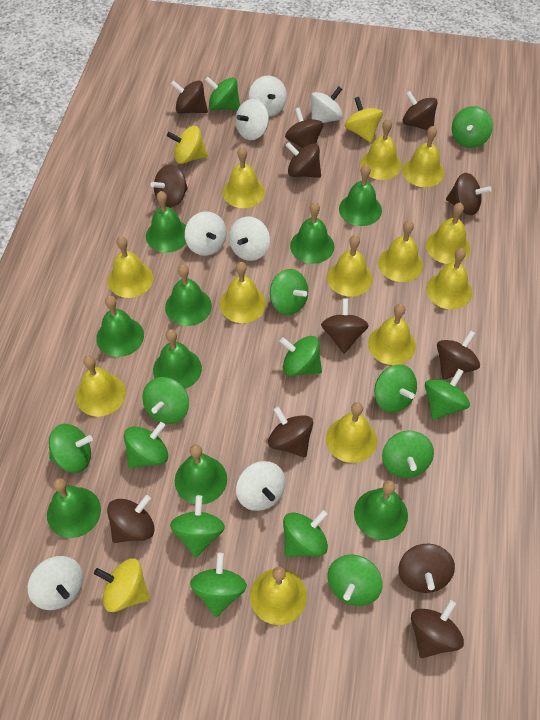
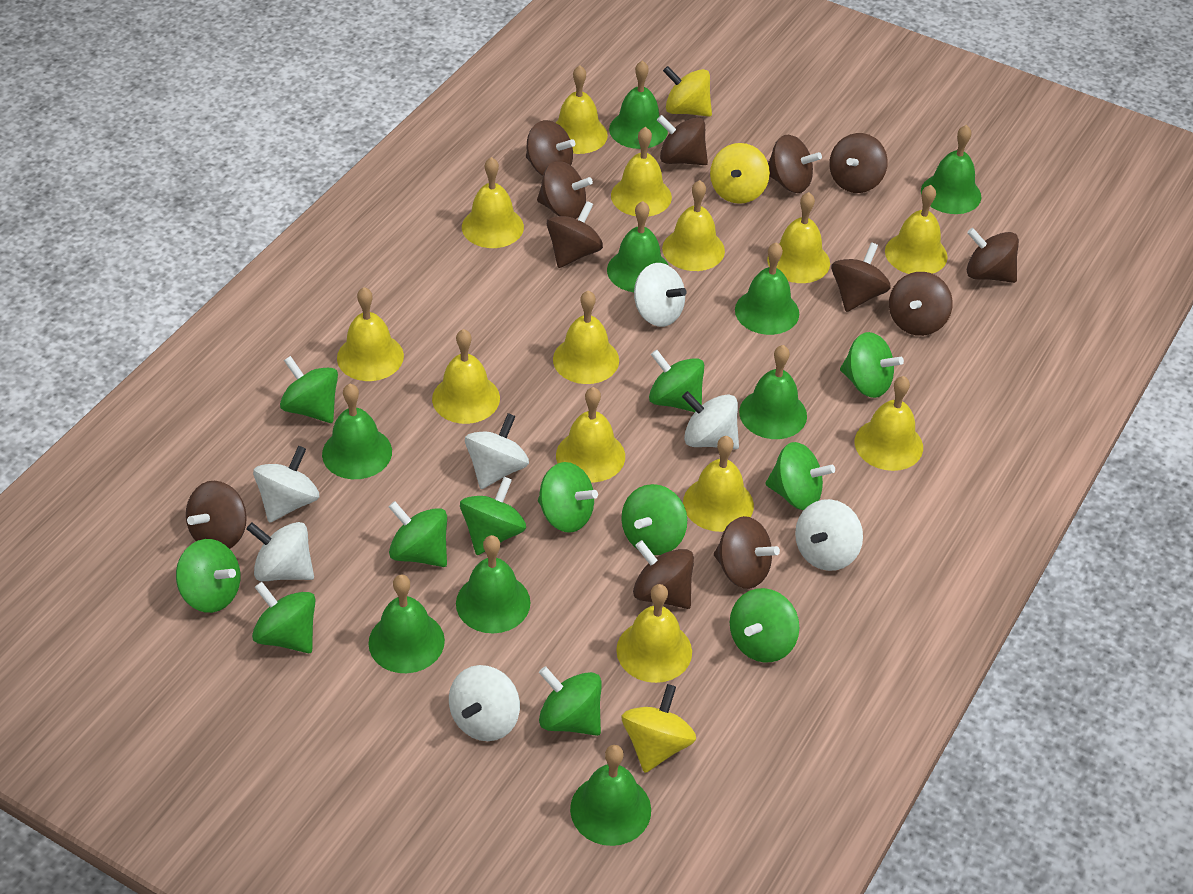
green spinning top: 14 -> 12

